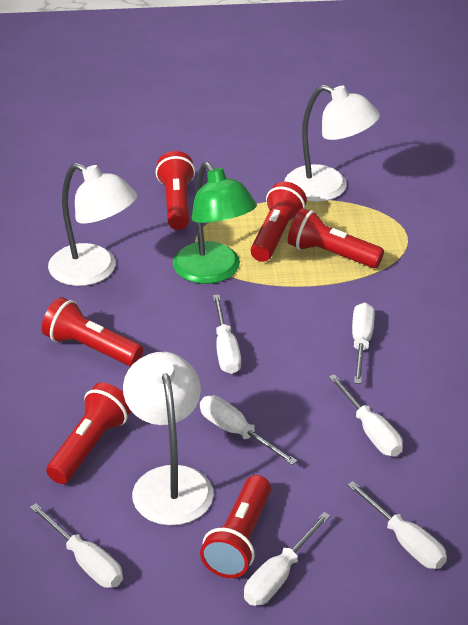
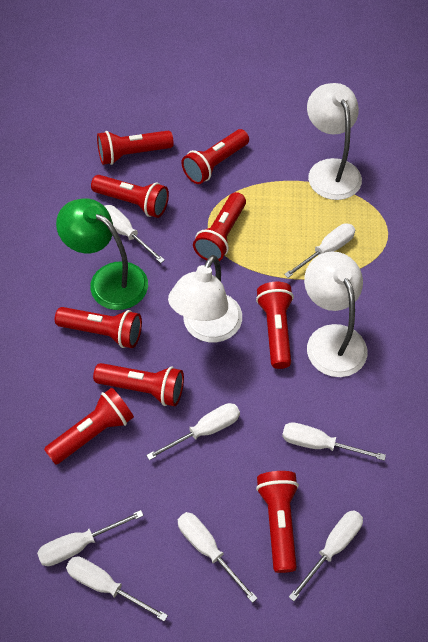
red flashlight: 6 -> 9
white screwdriver: 7 -> 8

